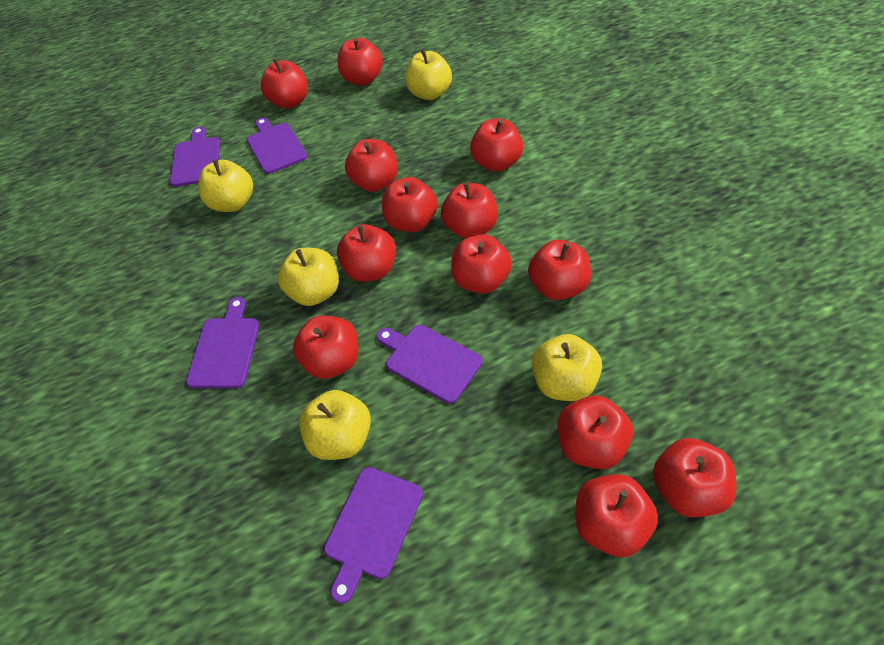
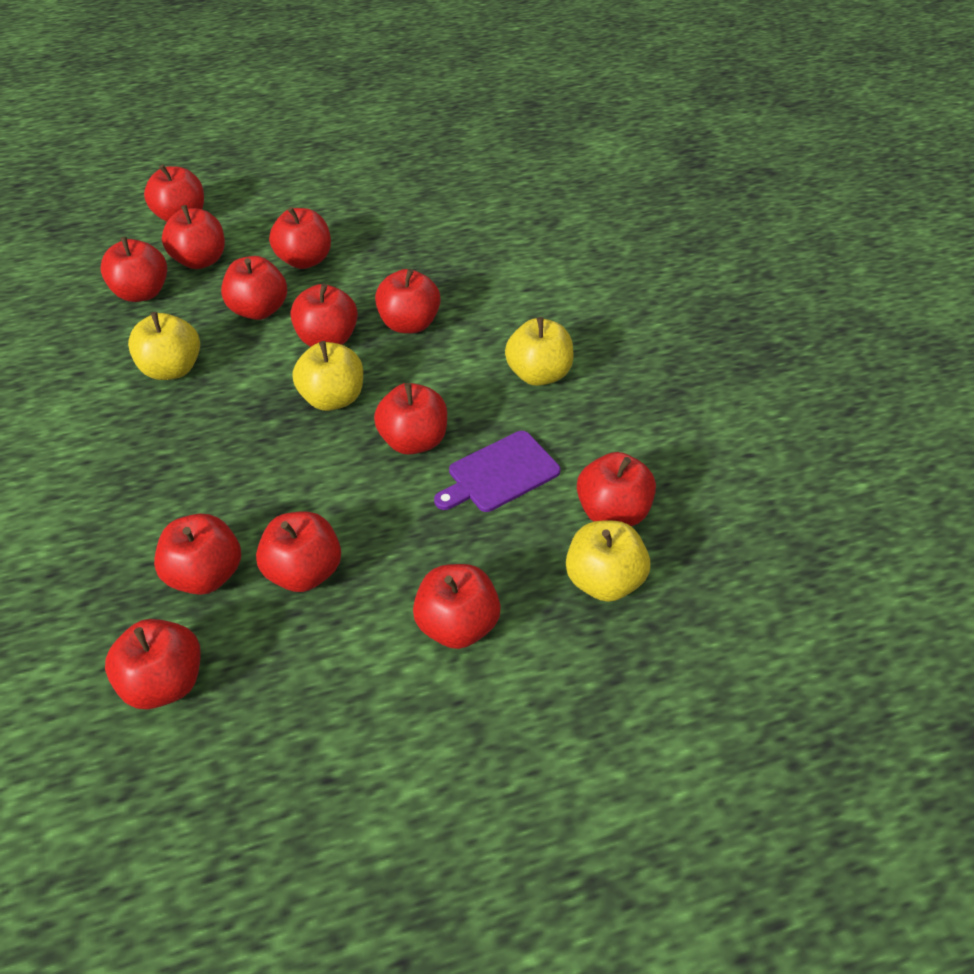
purple cutting board: 5 -> 1
yellow apple: 5 -> 4

